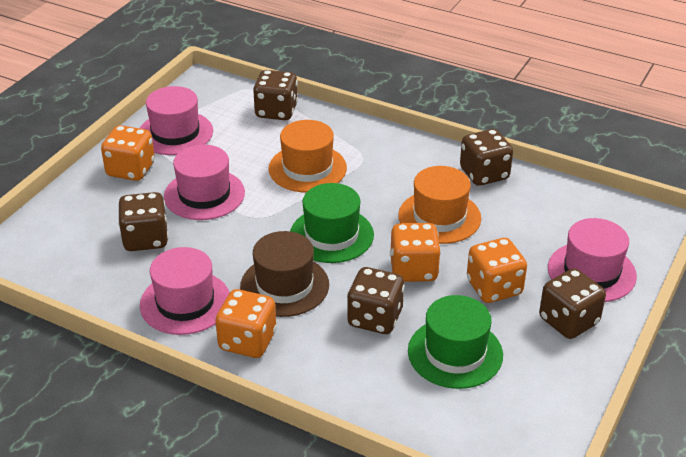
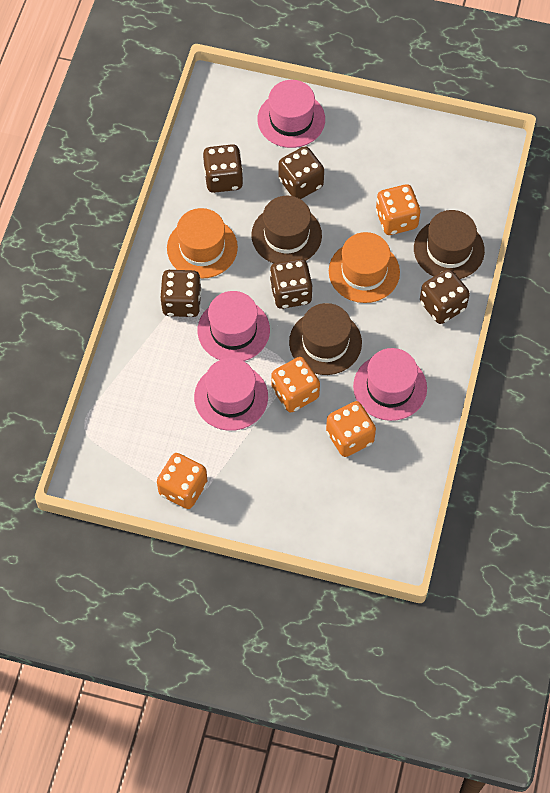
brown hat: 1 -> 3
green hat: 2 -> 0

